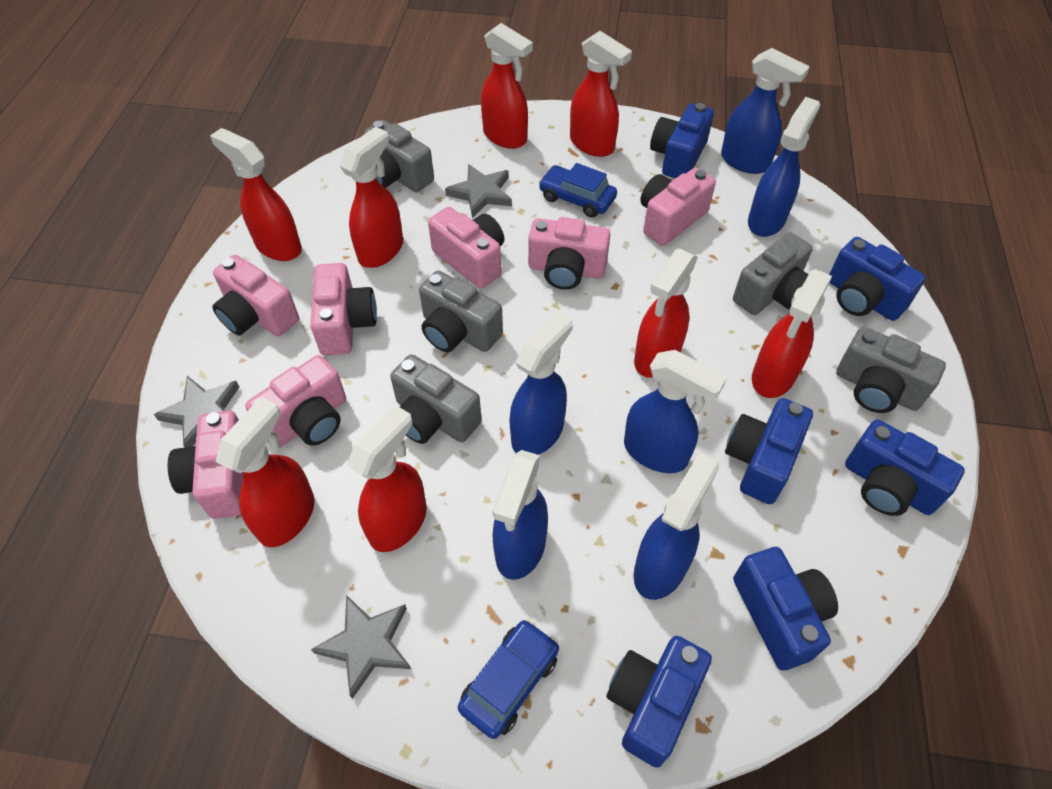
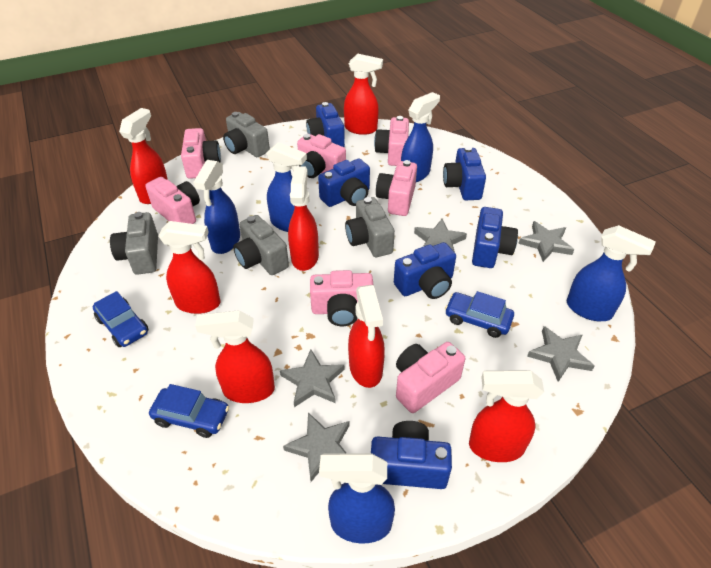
blue car: 2 -> 3
blue spray bottle: 6 -> 5
grey camera: 5 -> 4
grey star: 3 -> 5
red spray bottle: 8 -> 7

